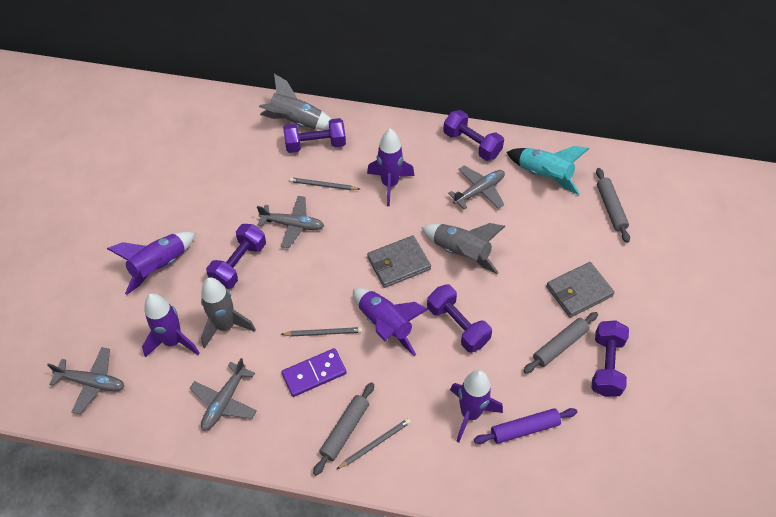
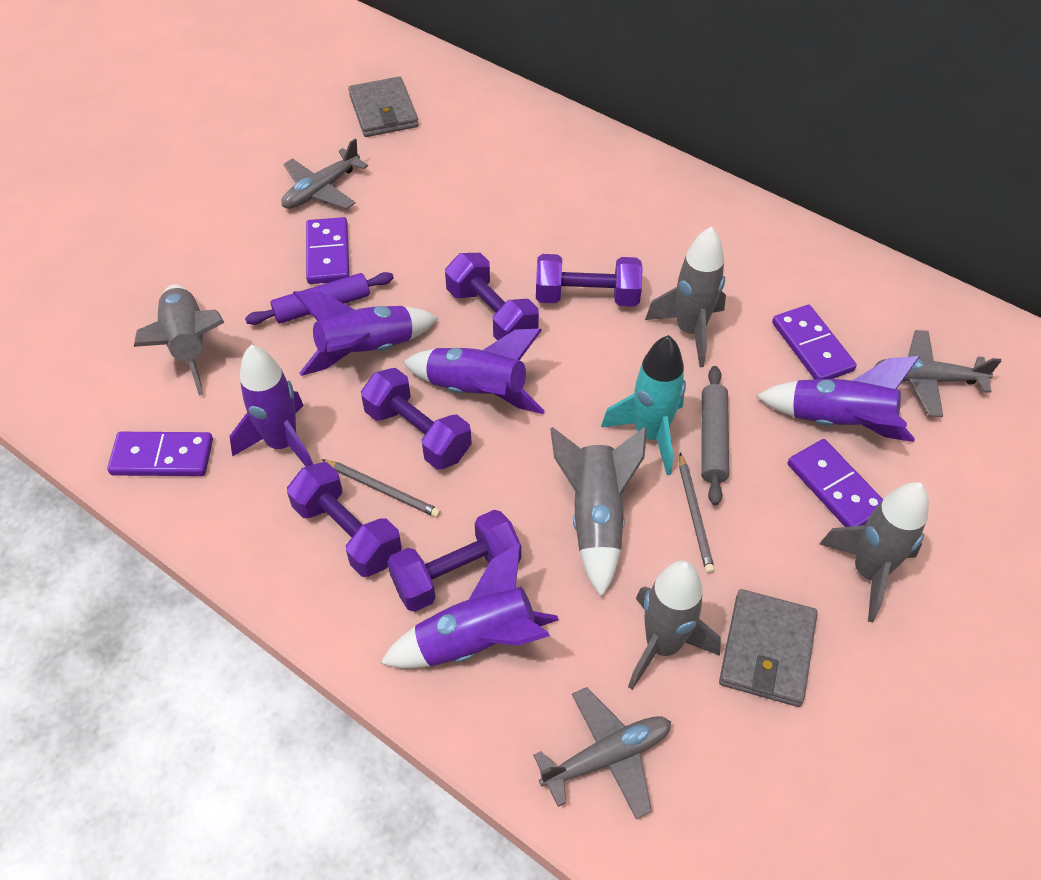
grey pencil: 3 -> 2
grey plane: 4 -> 3
grey rocket: 3 -> 5
grey rolling pin: 3 -> 1
purple domino: 1 -> 4

